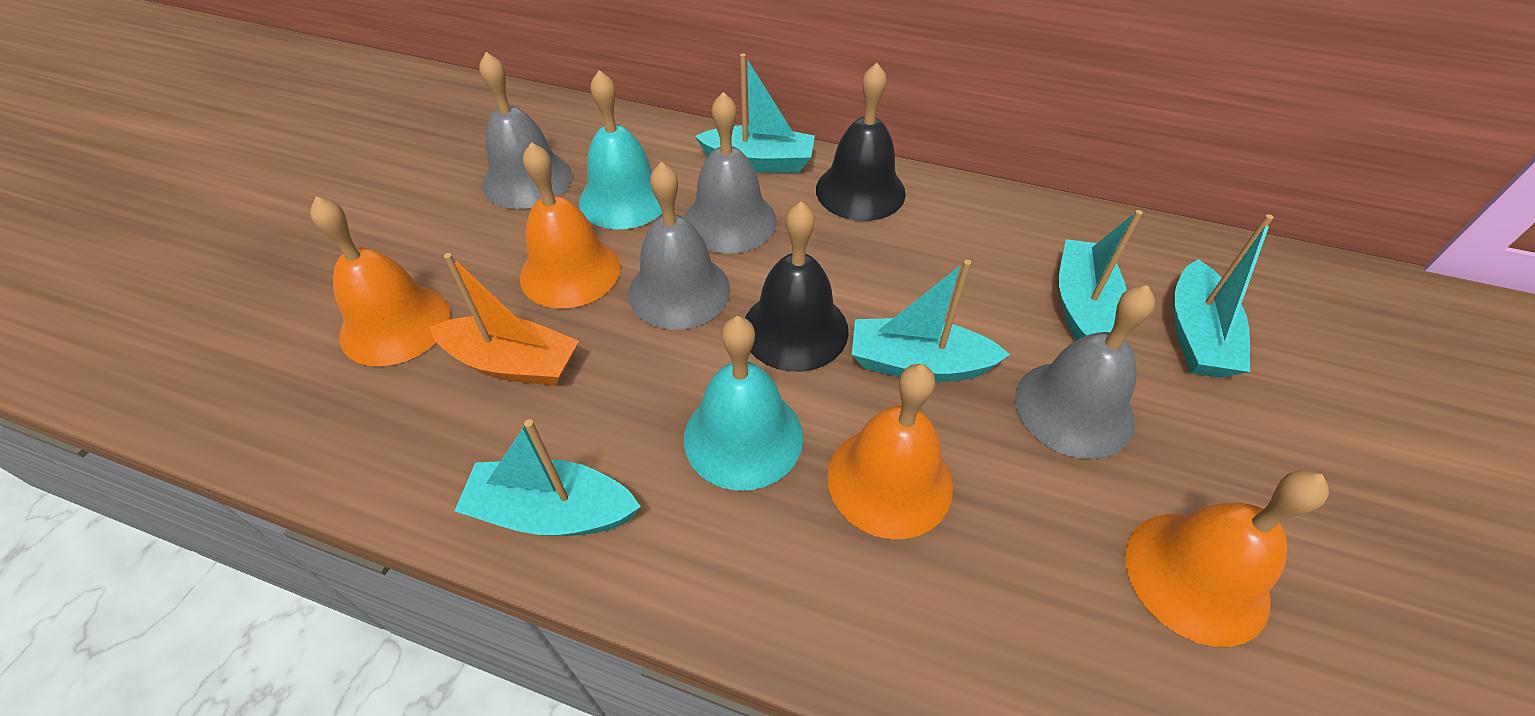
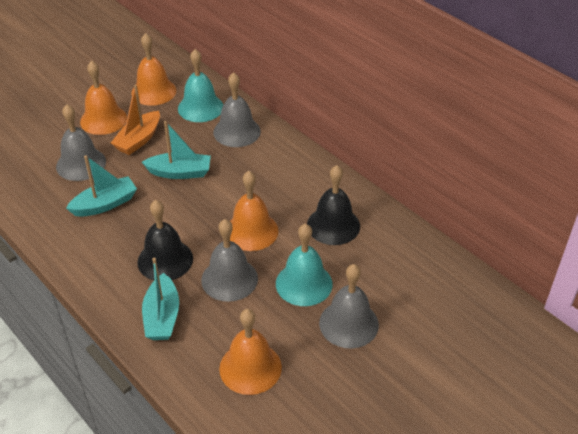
turquoise boat: 5 -> 3

